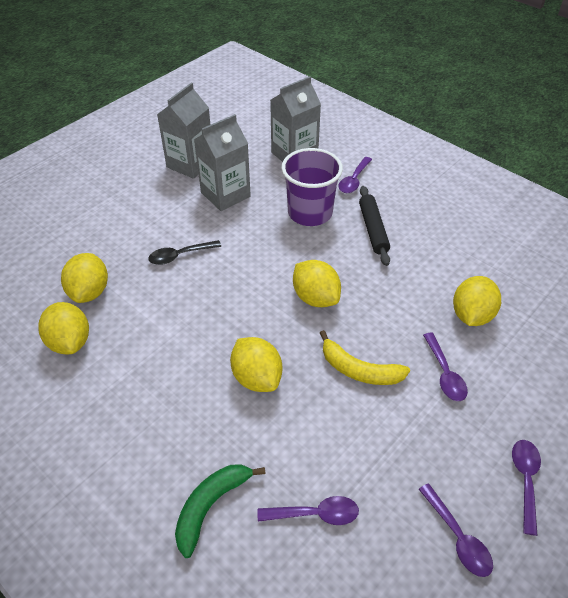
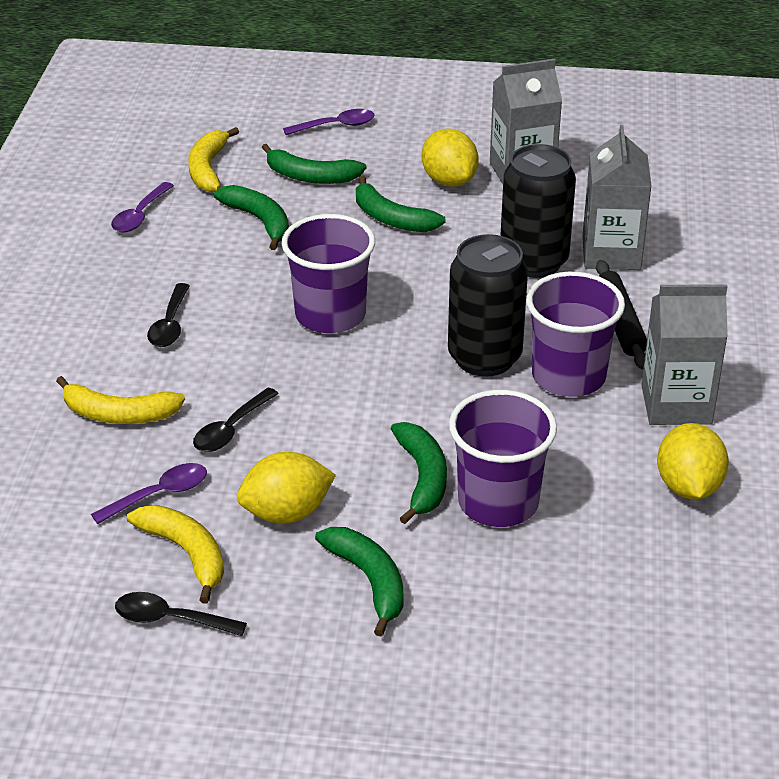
black can: 0 -> 2
black spoon: 1 -> 3
green banana: 1 -> 5
purple cup: 1 -> 3
purple spoon: 5 -> 3
yellow banana: 1 -> 3
yellow lemon: 5 -> 3

